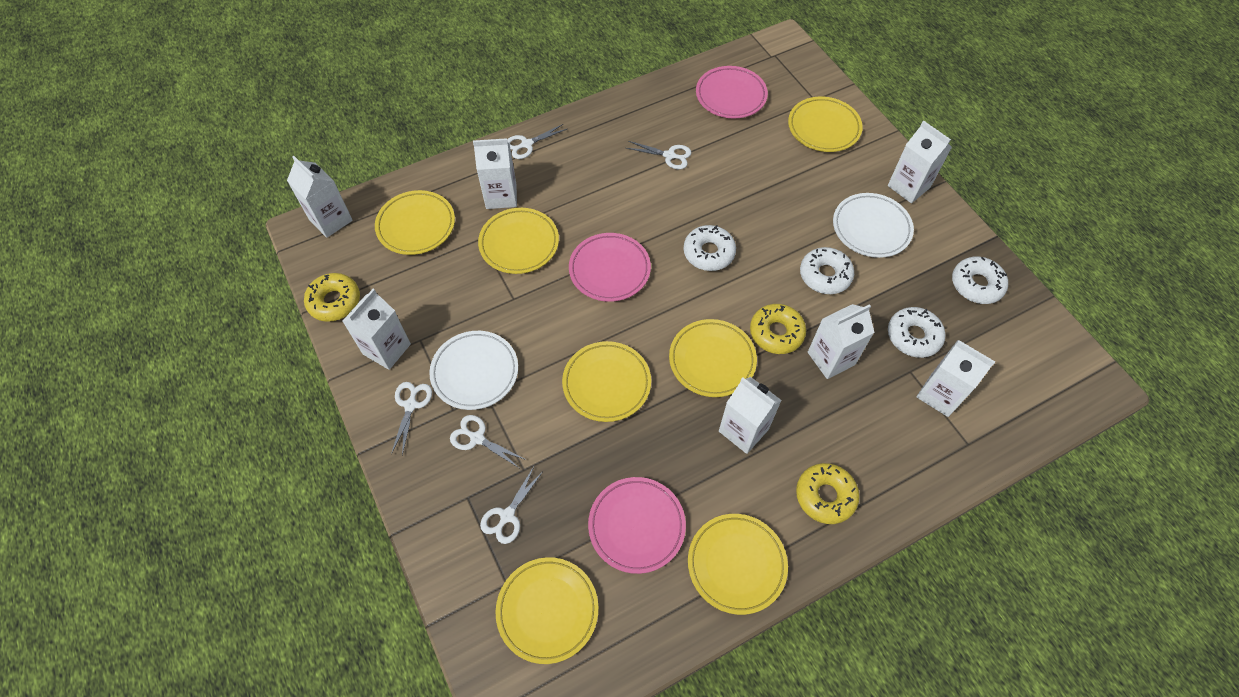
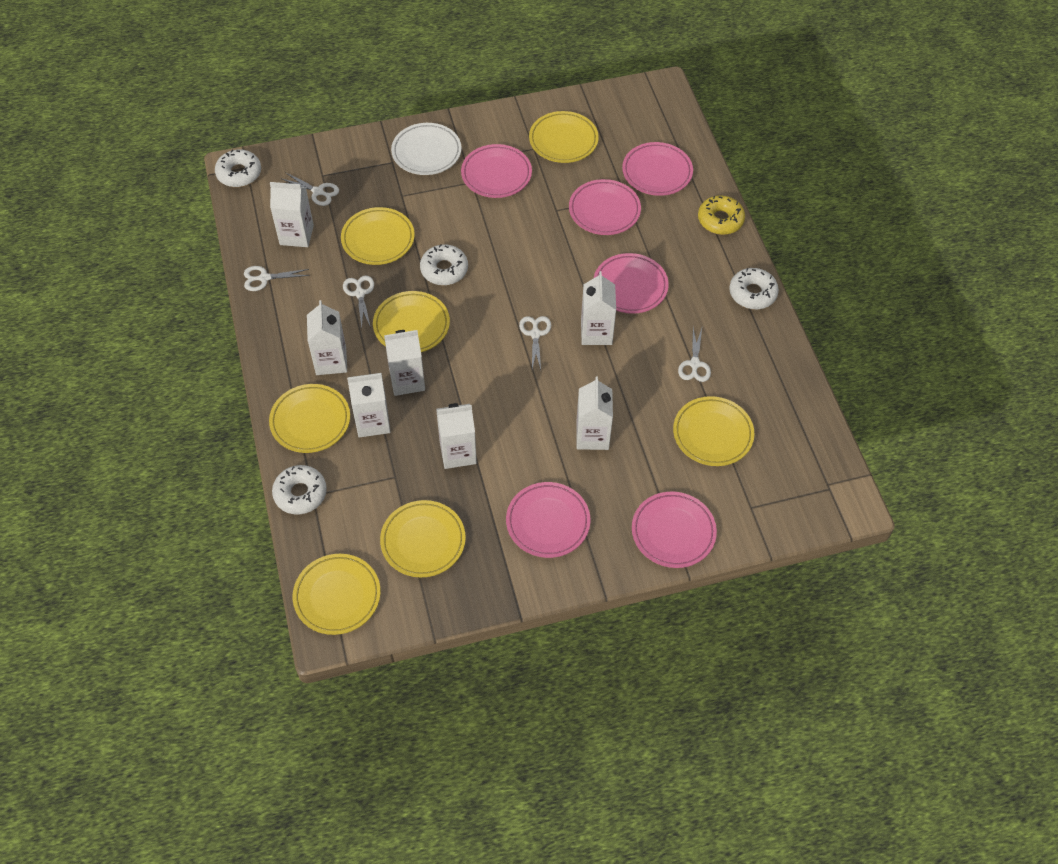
pink plate: 3 -> 6
white plate: 2 -> 1
yellow donut: 3 -> 1

